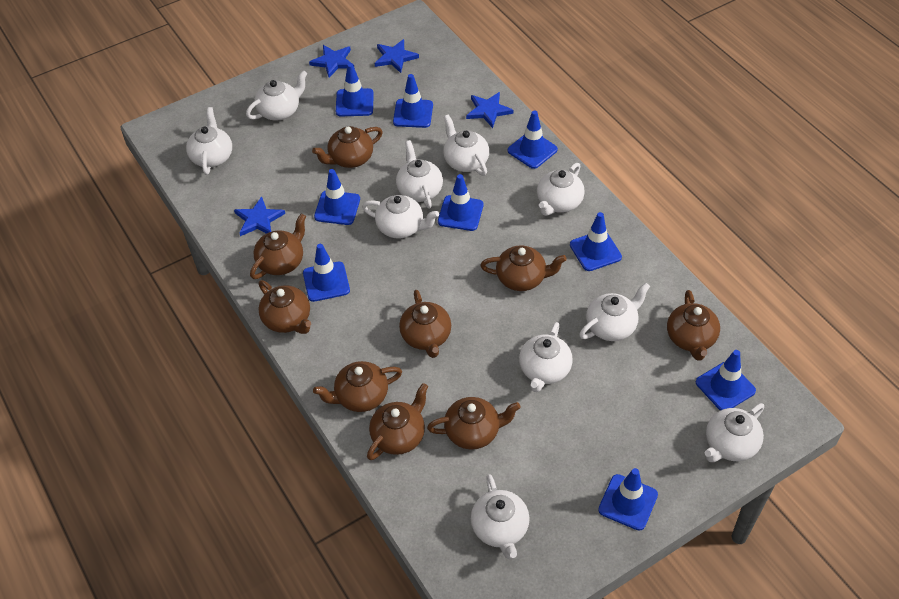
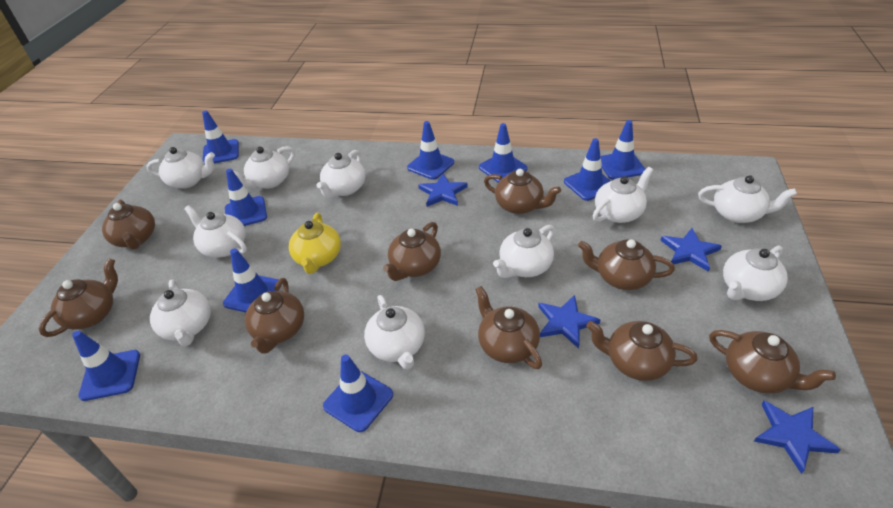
yellow teapot: 0 -> 1

